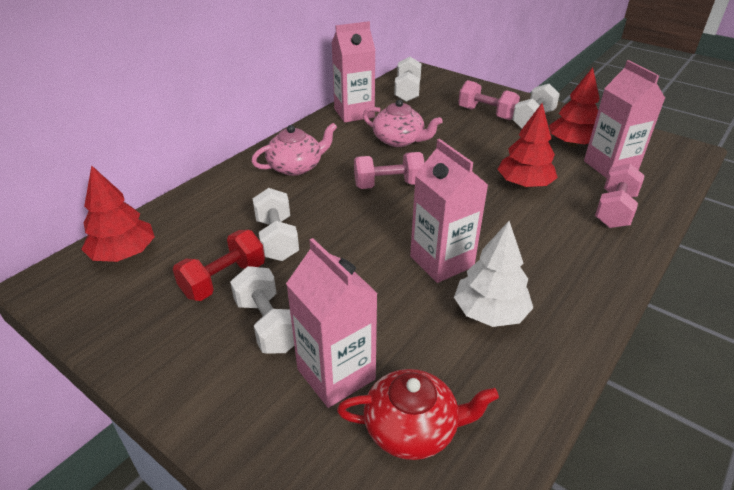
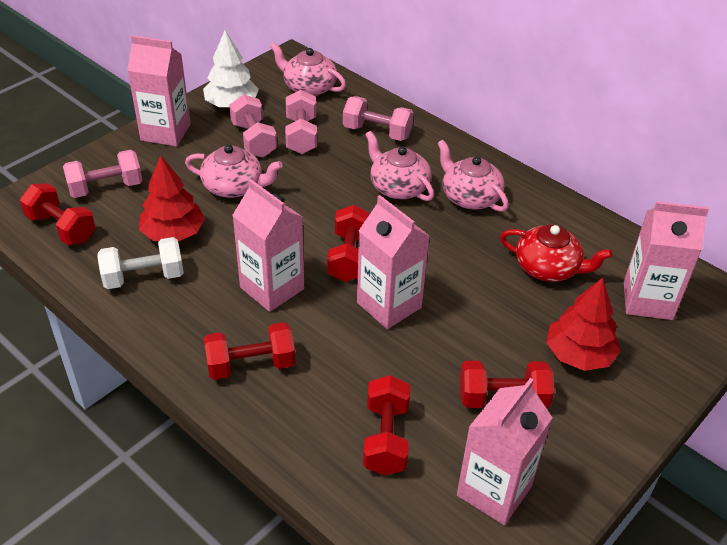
pink carton: 4 -> 5
pink dumbbell: 3 -> 4
pink teapot: 2 -> 4
red dumbbell: 1 -> 5
red tree: 3 -> 2
white dumbbell: 4 -> 1

